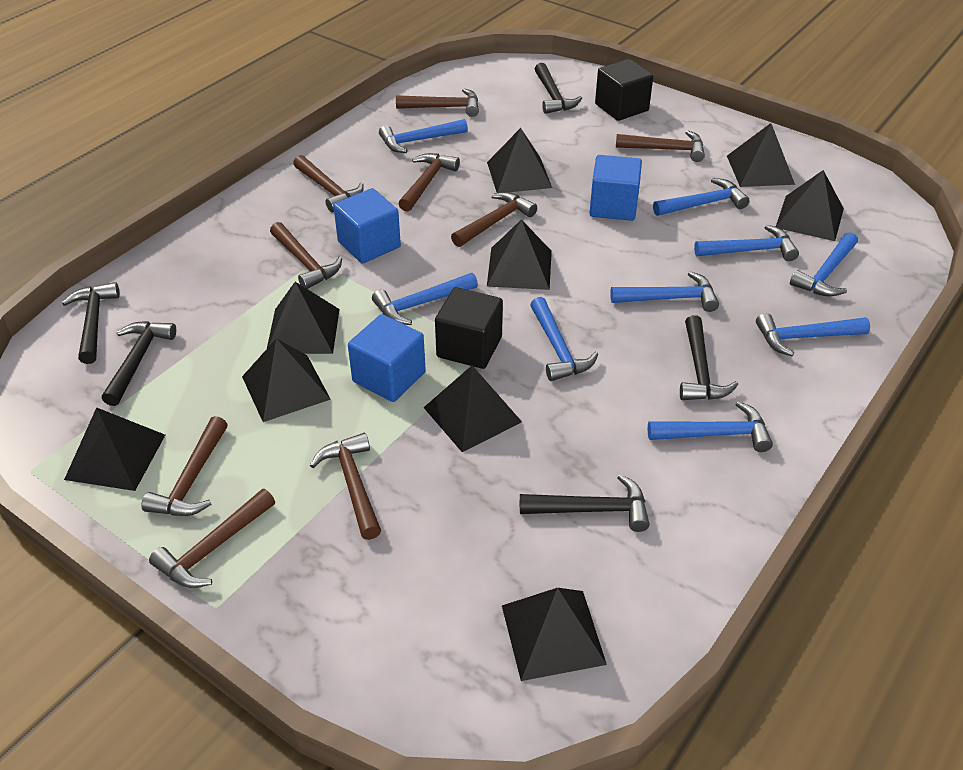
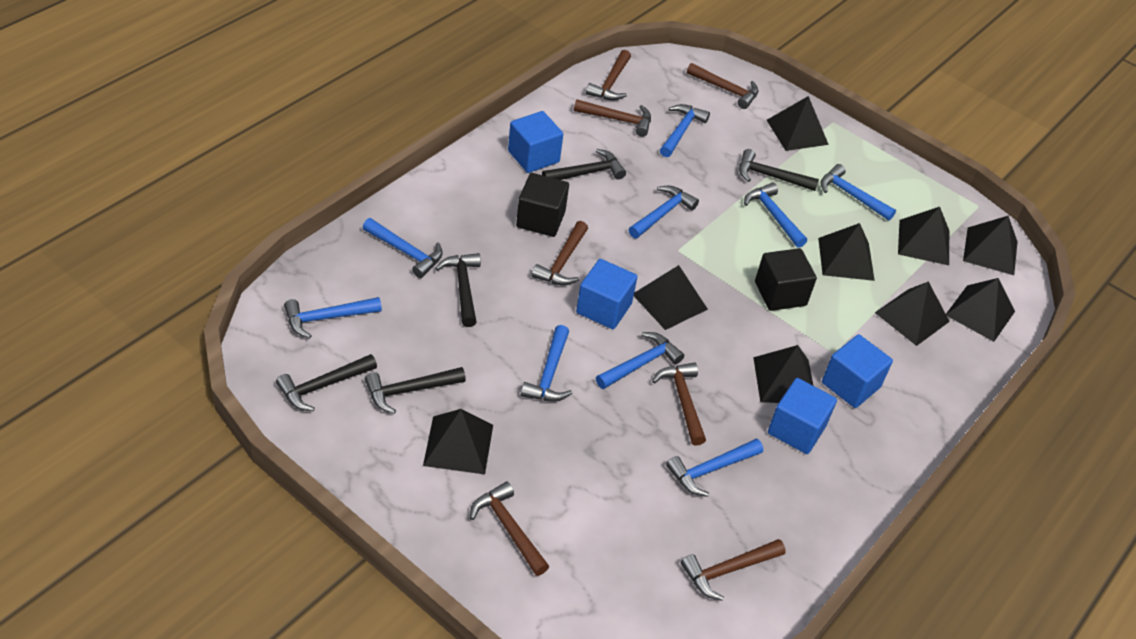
blue cube: 3 -> 4
brown hammer: 9 -> 7

